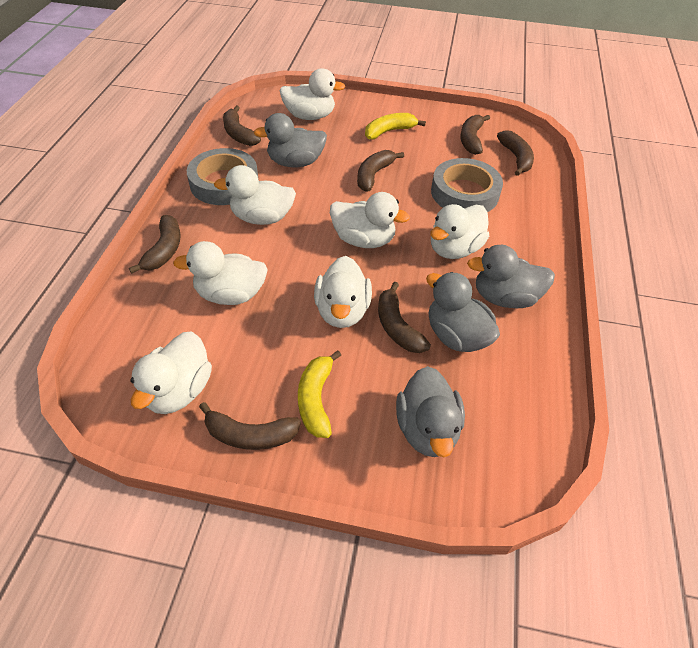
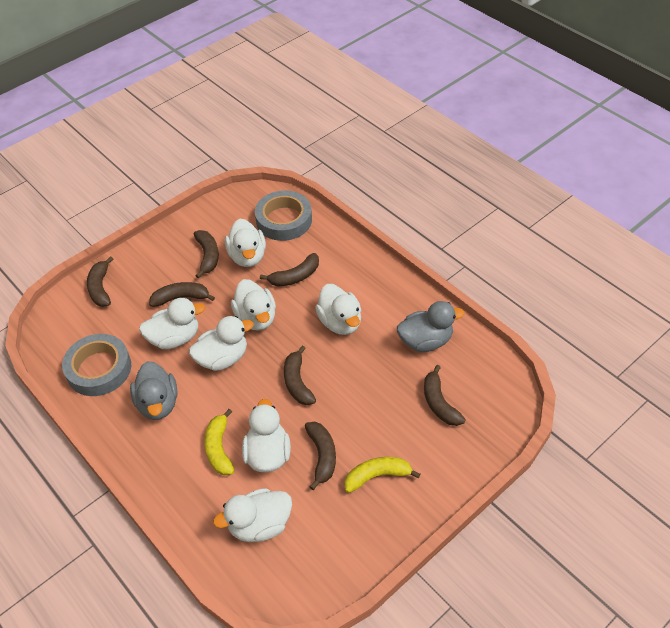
grey duck: 4 -> 2

